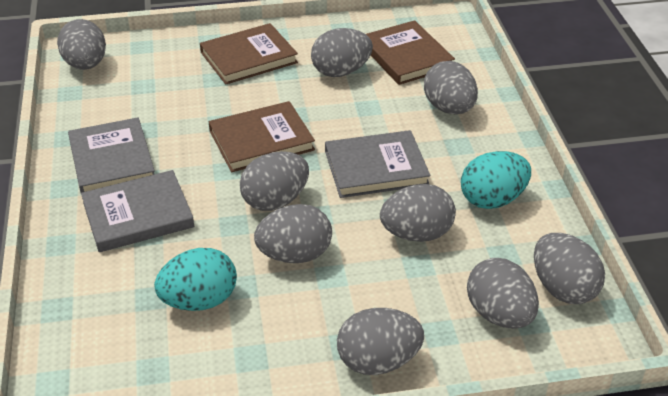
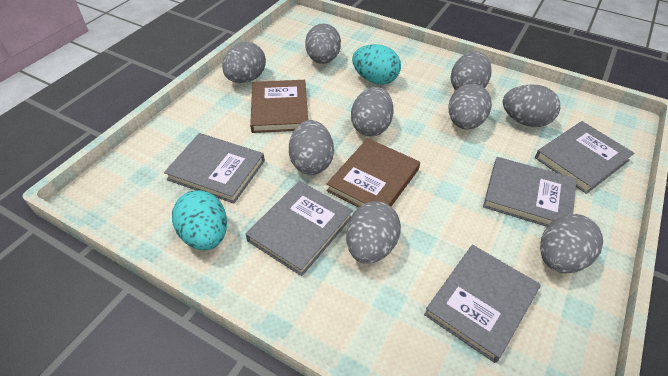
brown book: 3 -> 2
grey book: 3 -> 5

